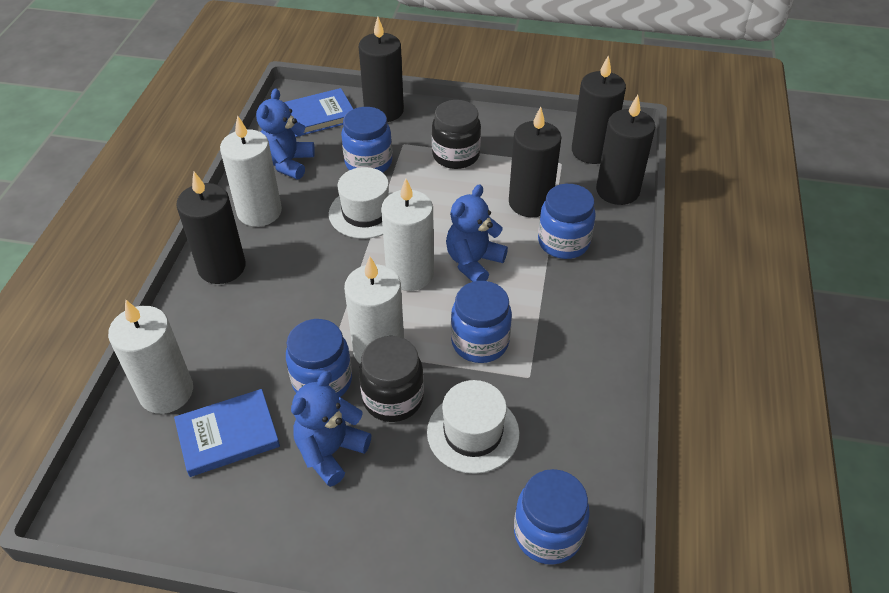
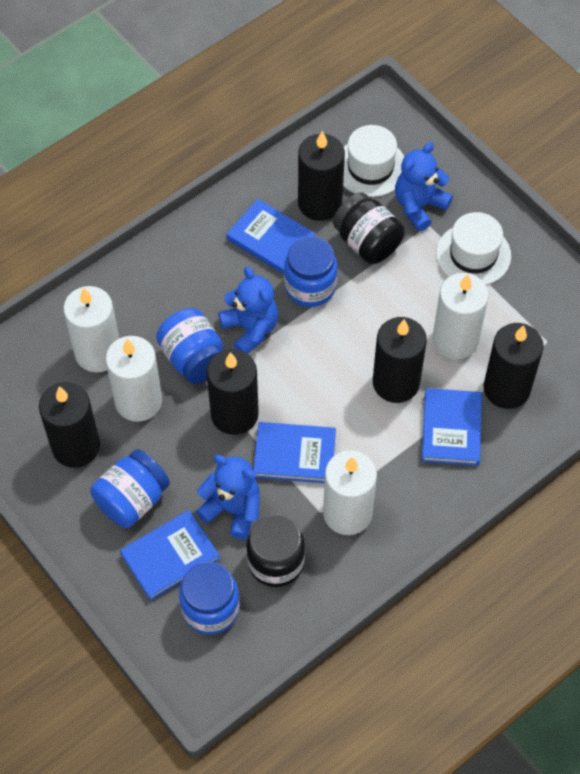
blue book: 2 -> 4
blue jar: 5 -> 4

